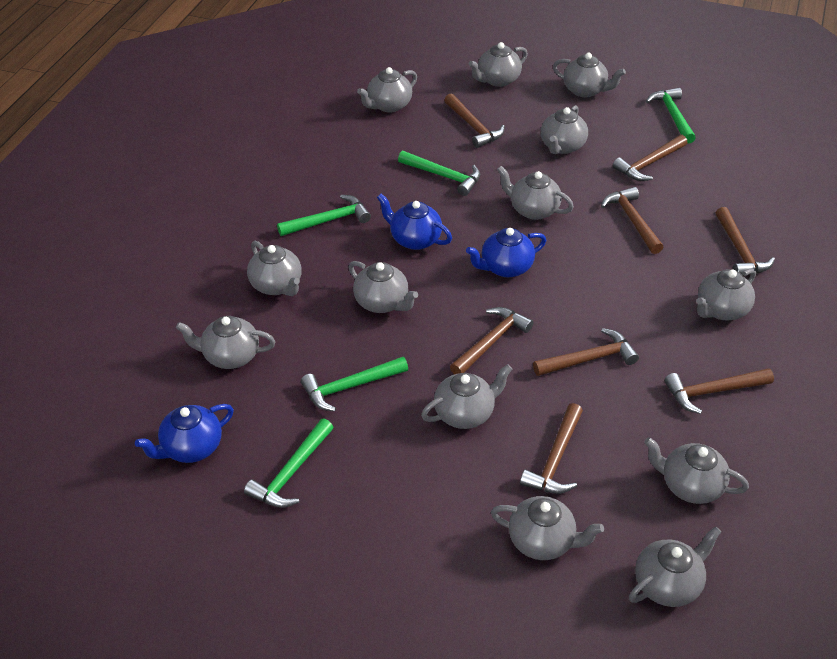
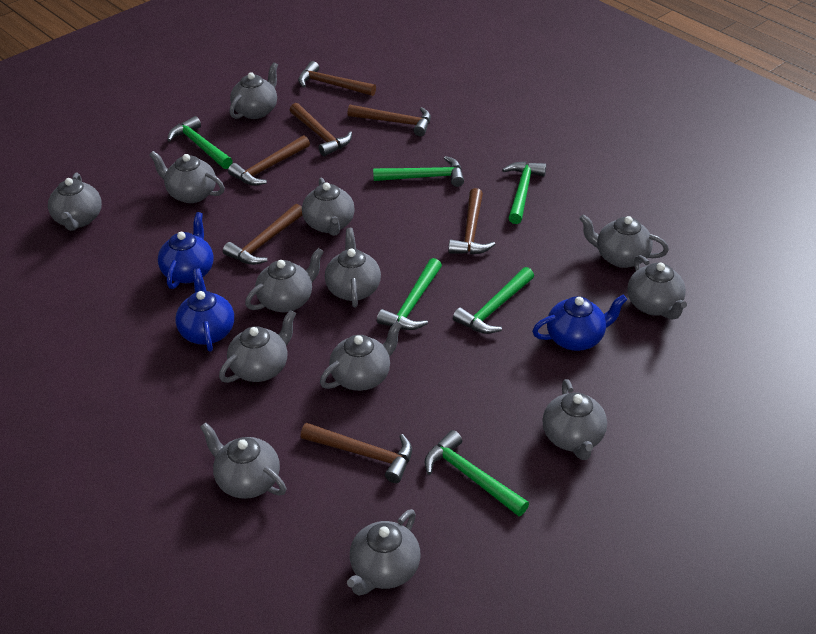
brown hammer: 8 -> 7
green hammer: 5 -> 6

